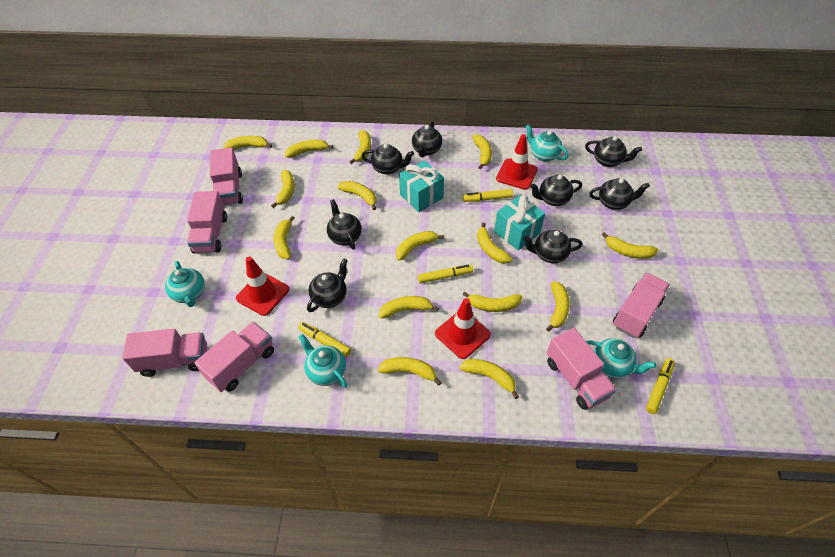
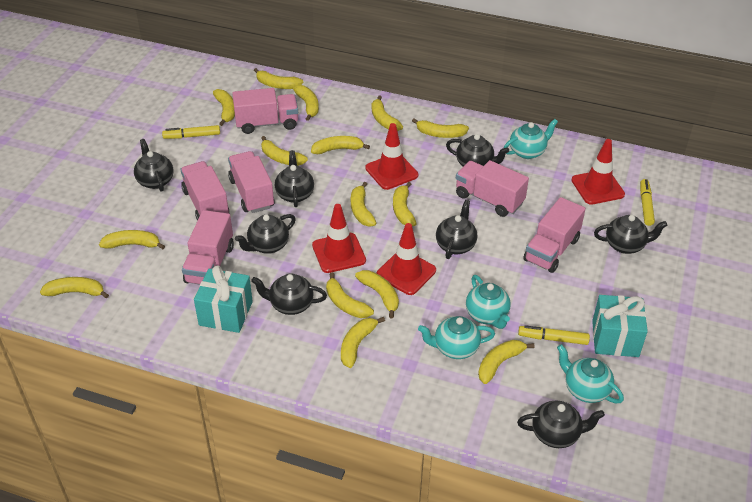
red traffic cone: 3 -> 4
yellow marker: 4 -> 3

